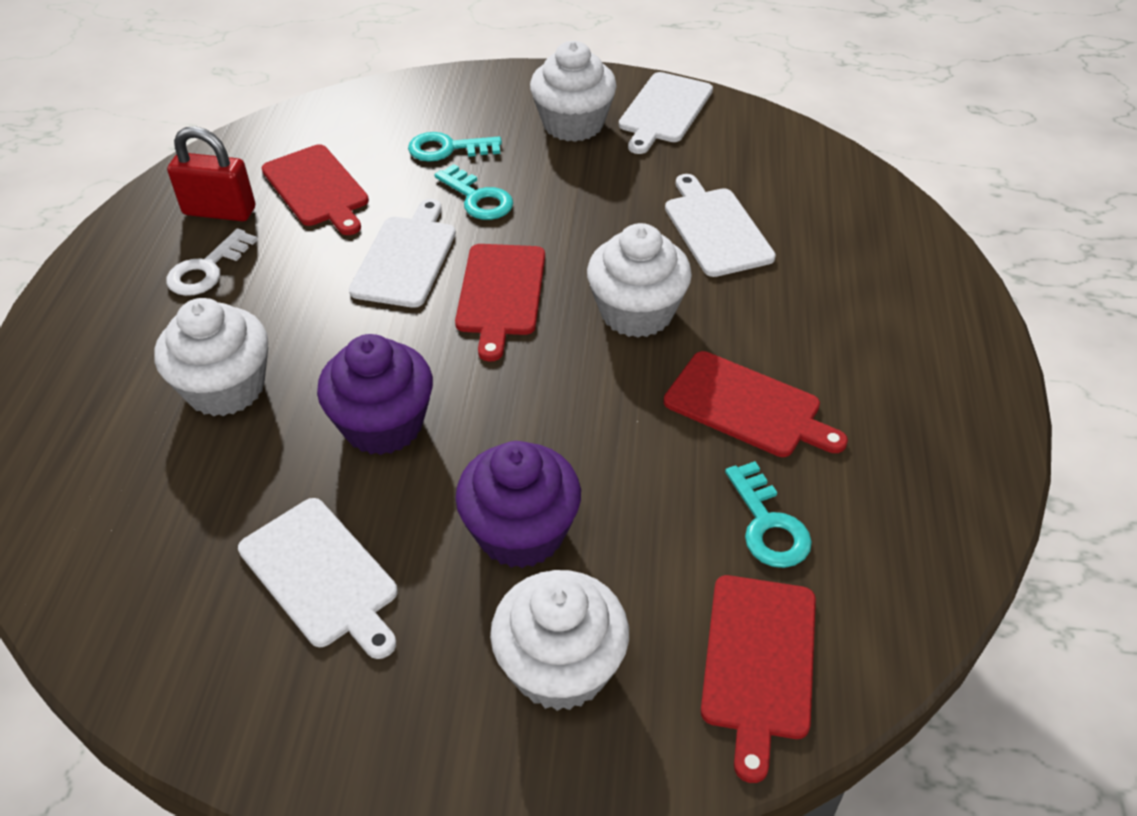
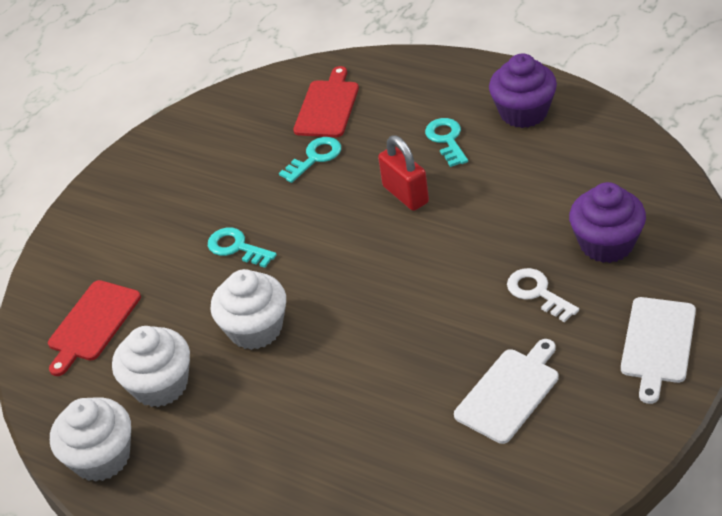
red cutting board: 4 -> 2
white cupcake: 4 -> 3
white cutting board: 4 -> 2

